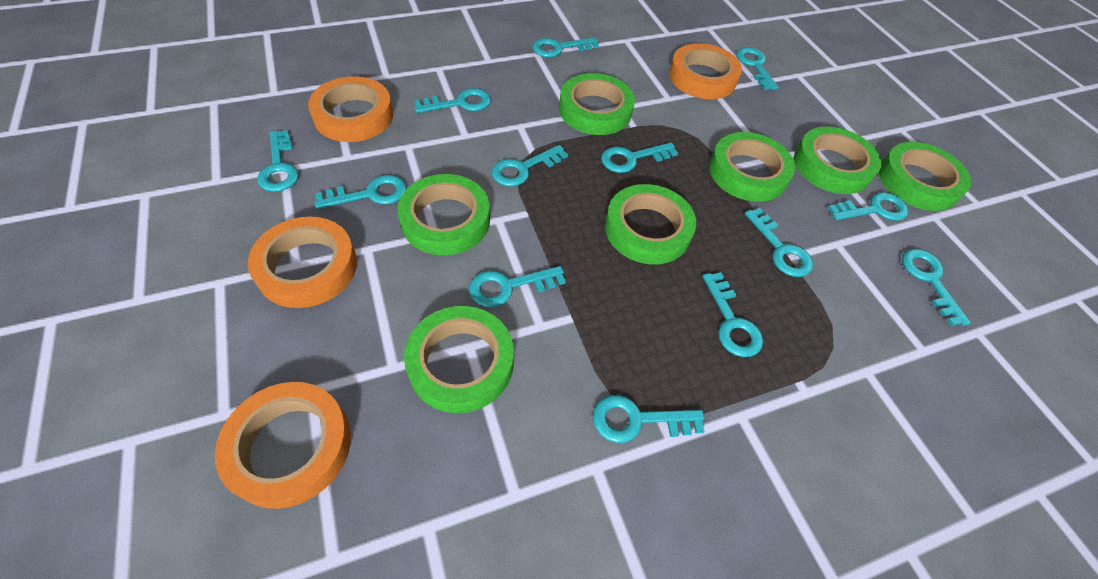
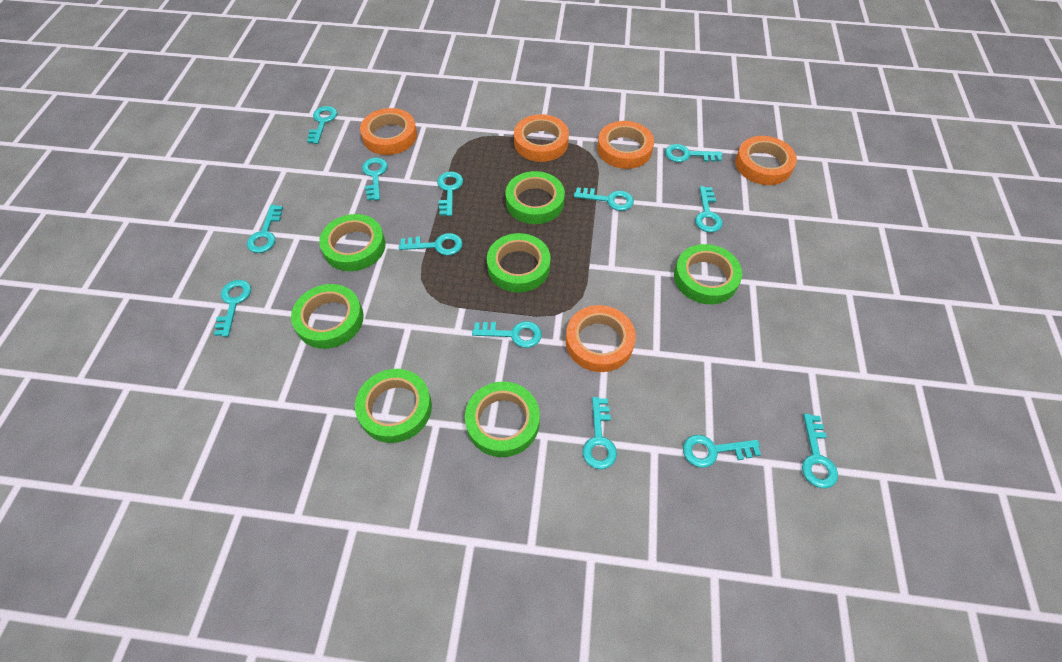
orange tape: 4 -> 5

